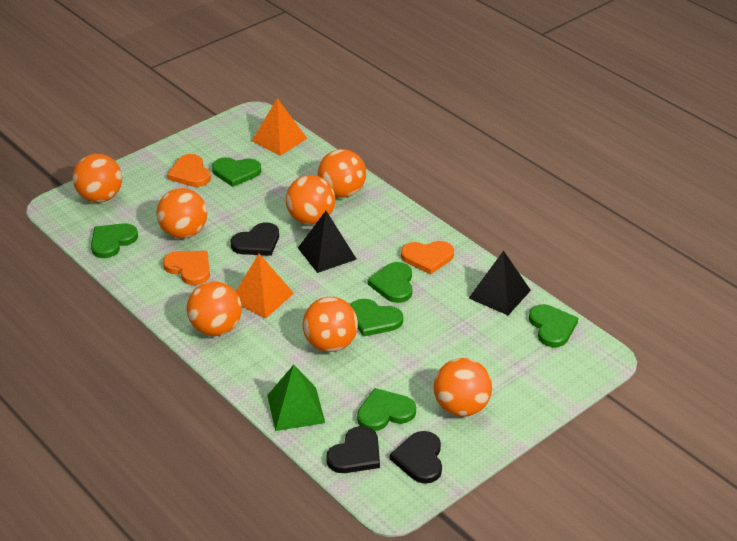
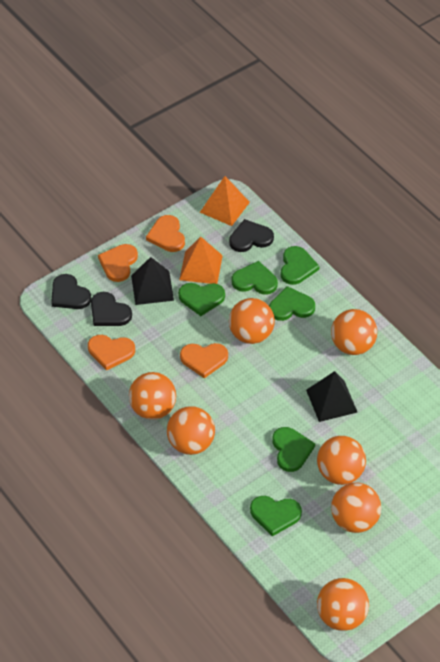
green pyramid: 1 -> 0
orange heart: 3 -> 4

